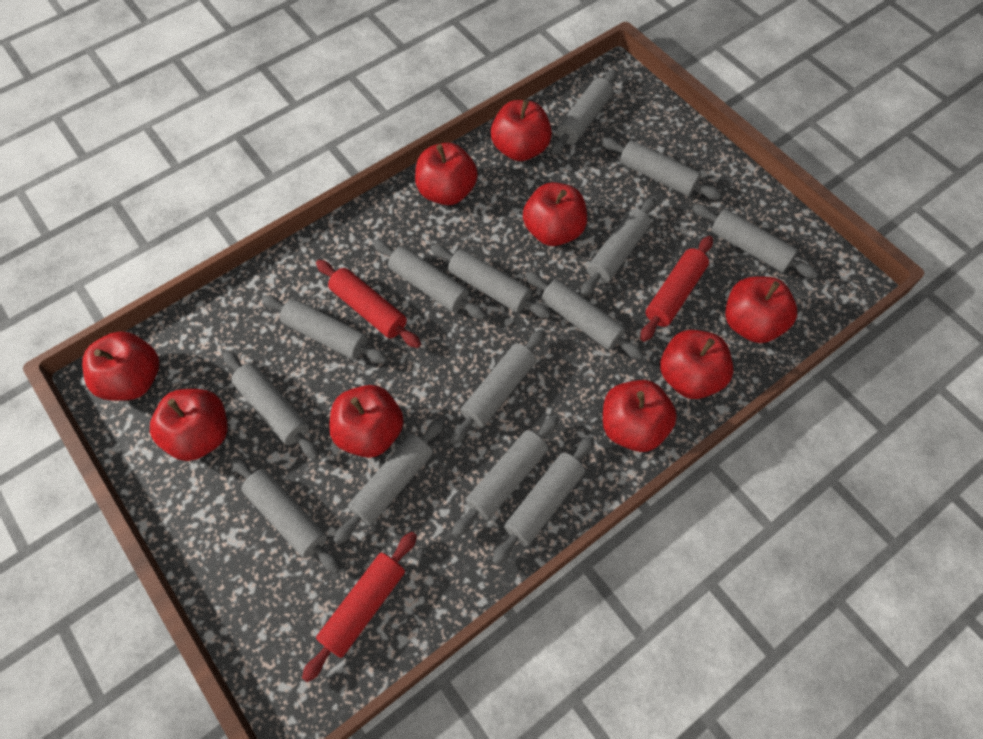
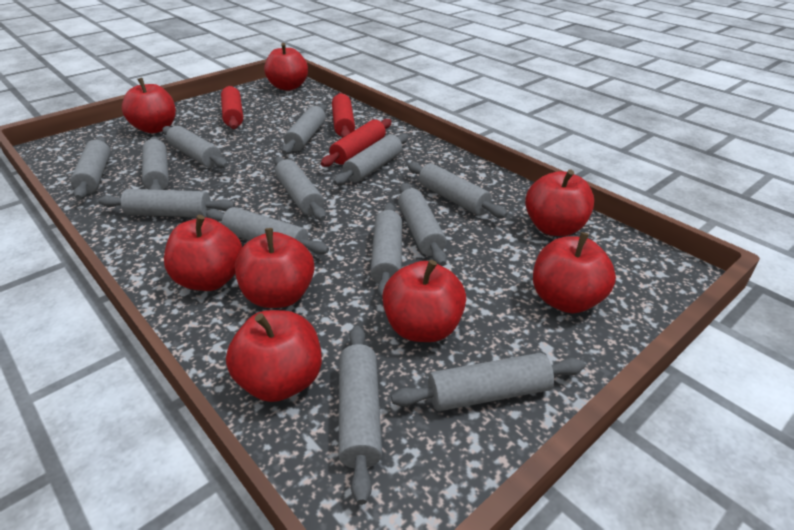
grey rolling pin: 14 -> 13
red apple: 9 -> 8

